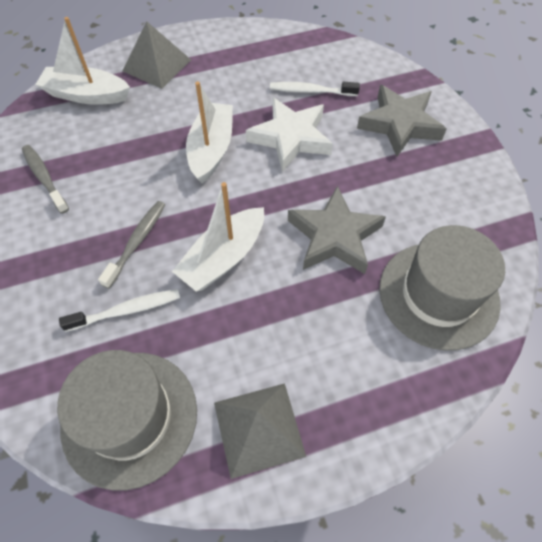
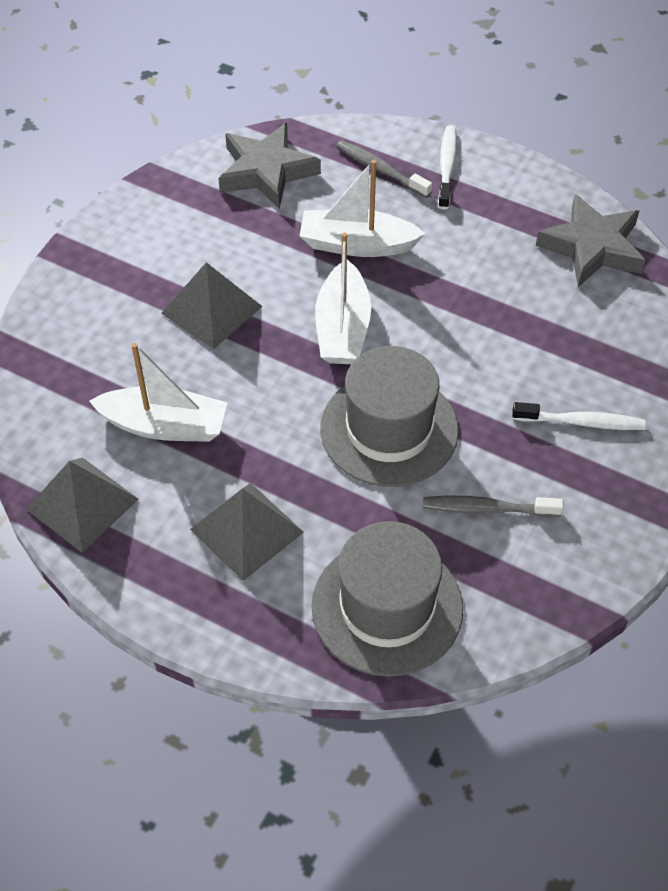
grey pyramid: 2 -> 3
white star: 1 -> 0

